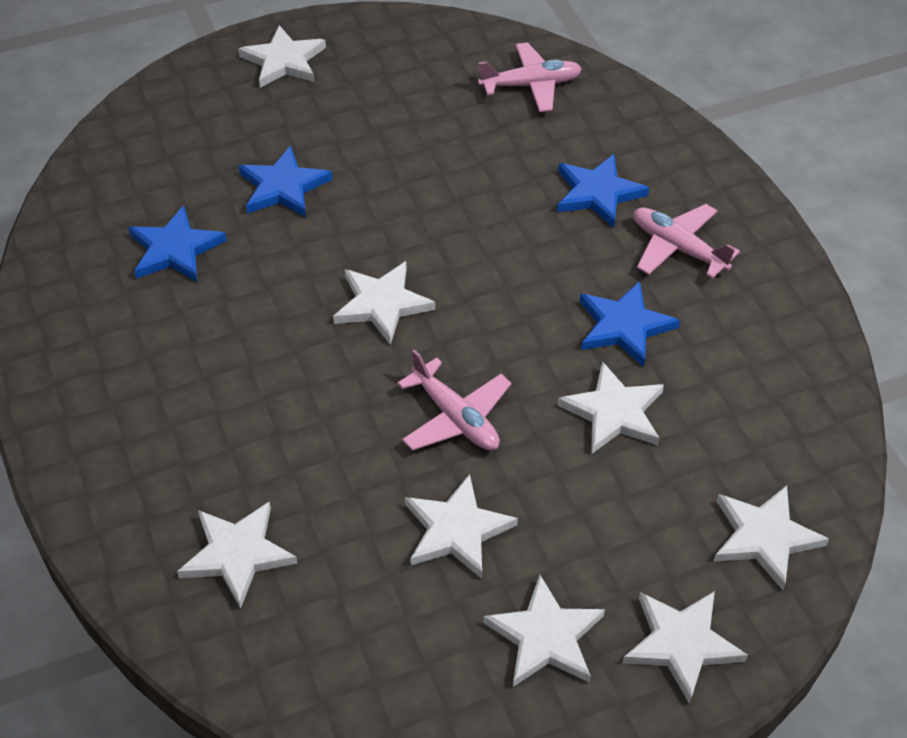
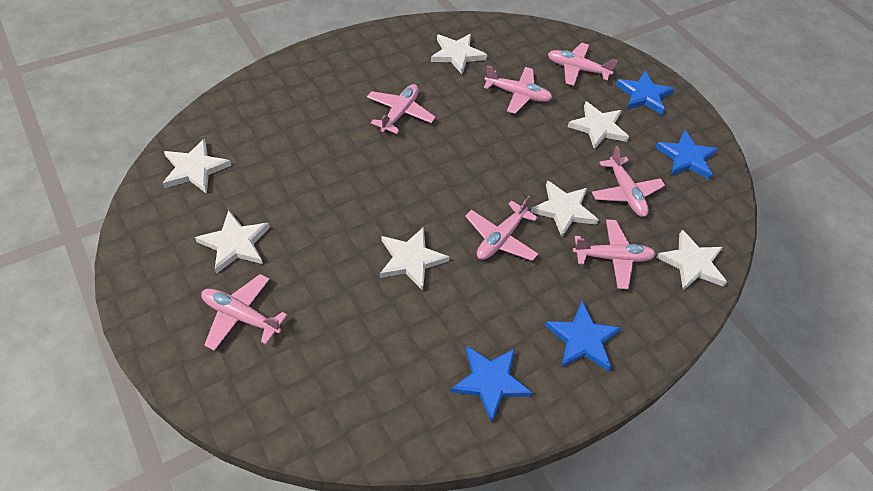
pink plane: 3 -> 7
white star: 8 -> 7

